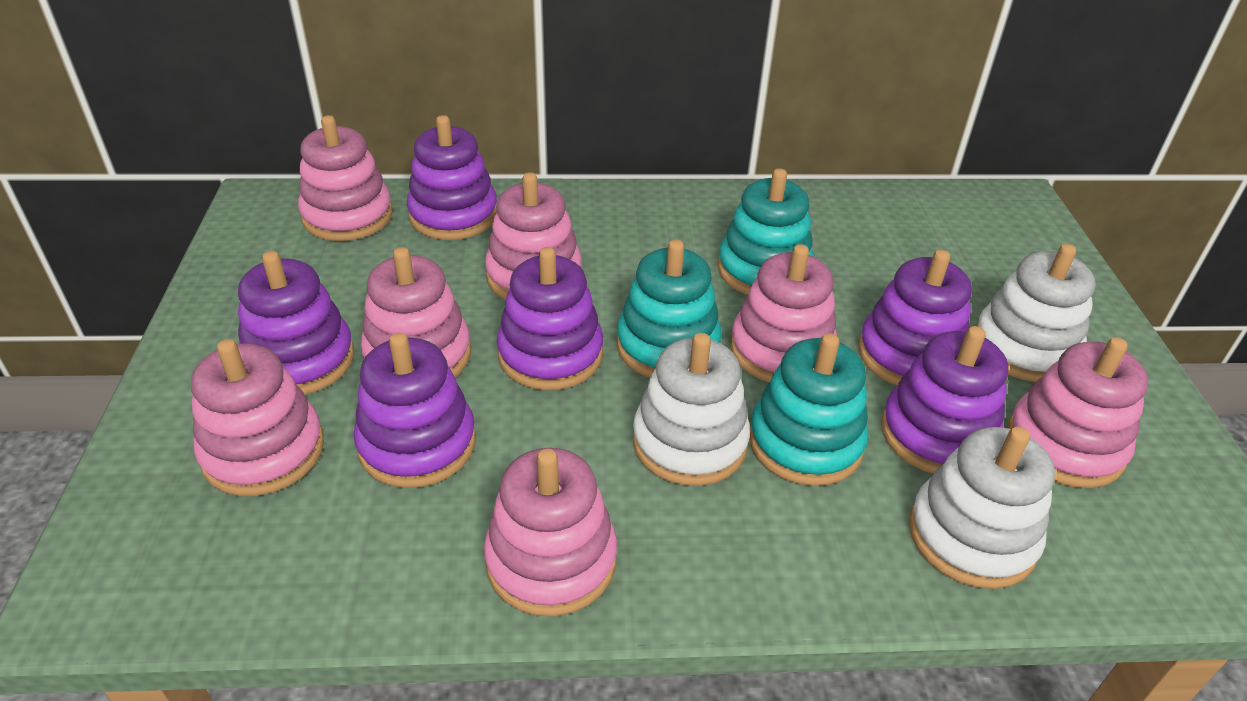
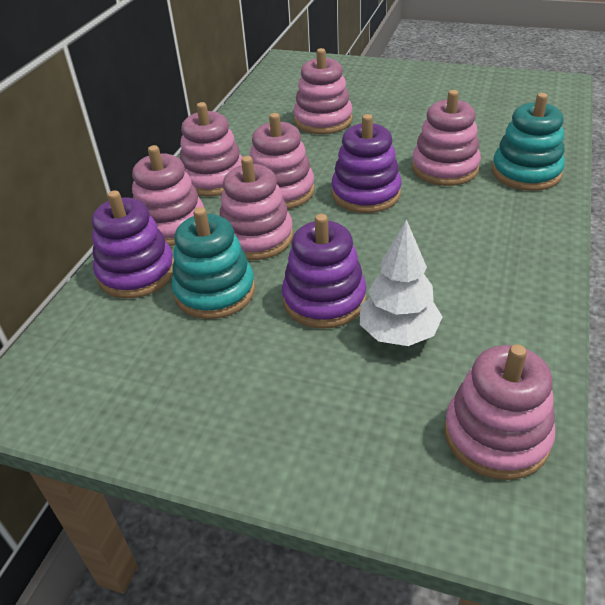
purple stacking toy: 6 -> 3
turquoise stacking toy: 3 -> 2
white stacking toy: 3 -> 0
white tree: 0 -> 1

